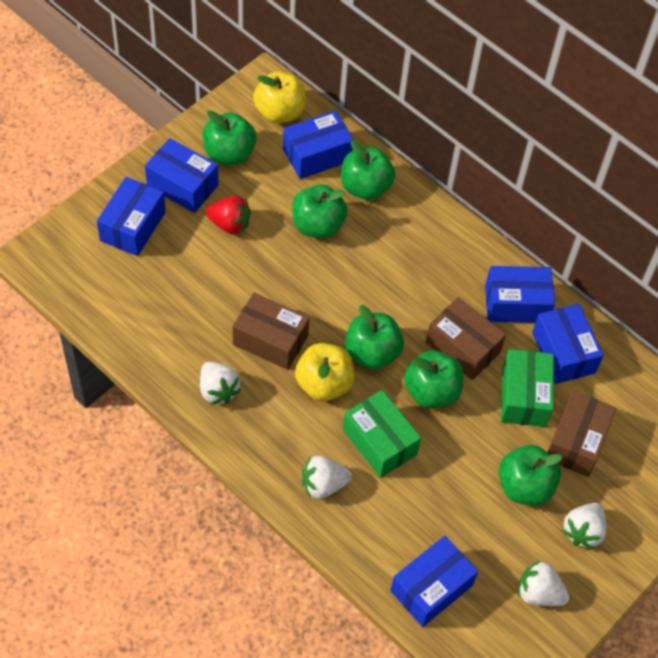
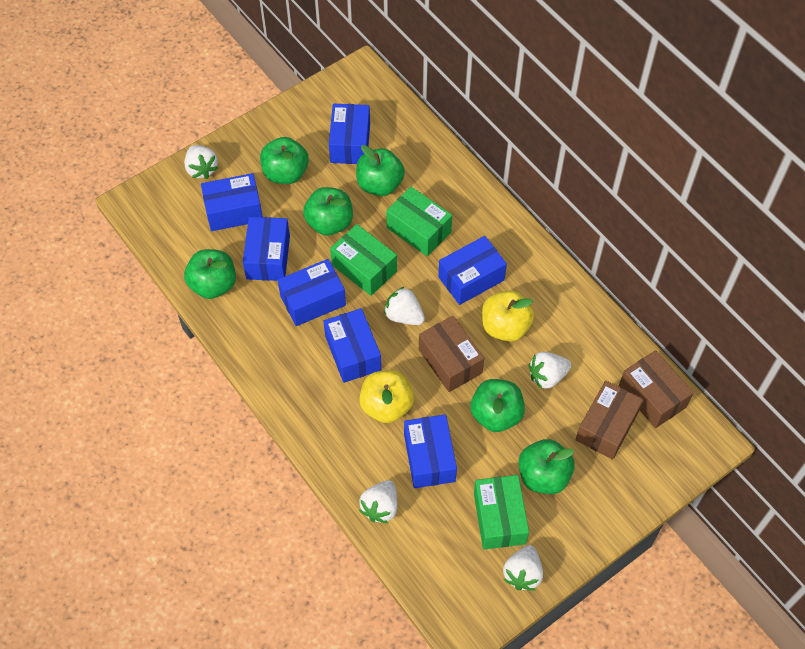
blue box: 6 -> 7
green box: 2 -> 3
red strawberry: 1 -> 0
white strawberry: 4 -> 5

